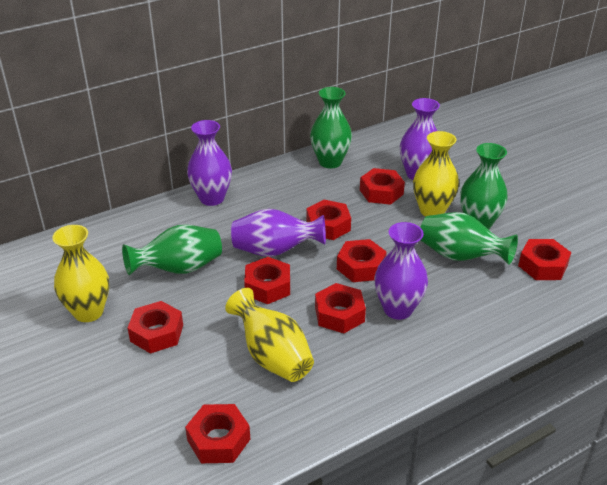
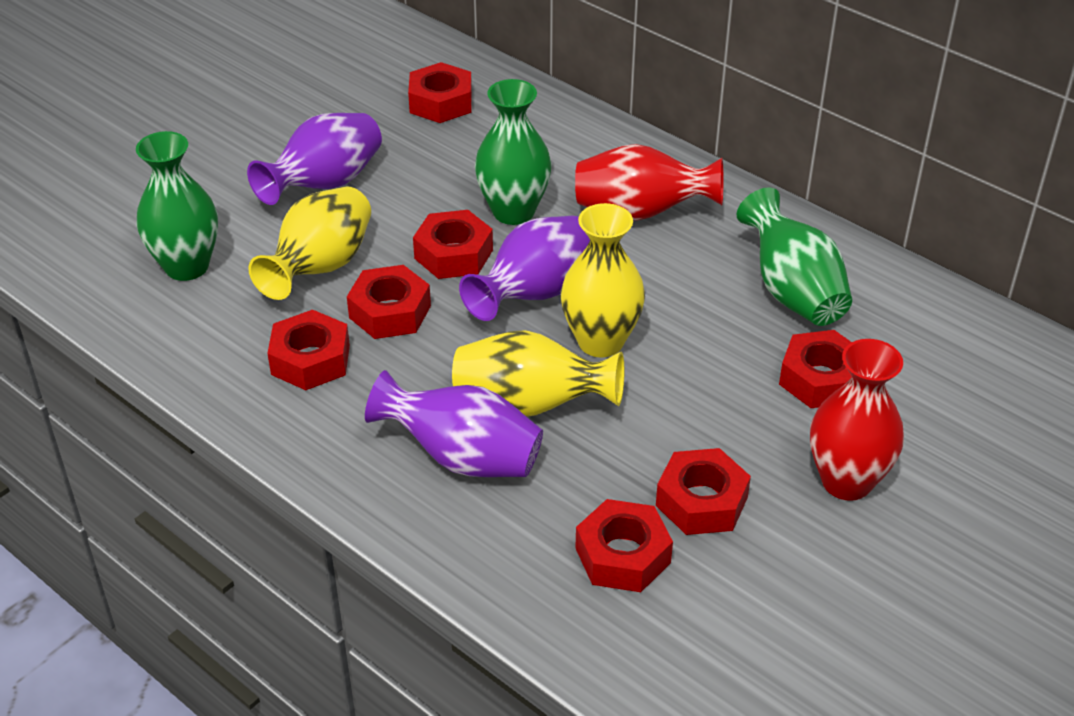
green vase: 4 -> 3
purple vase: 4 -> 3
red nut: 8 -> 7
red vase: 0 -> 2

